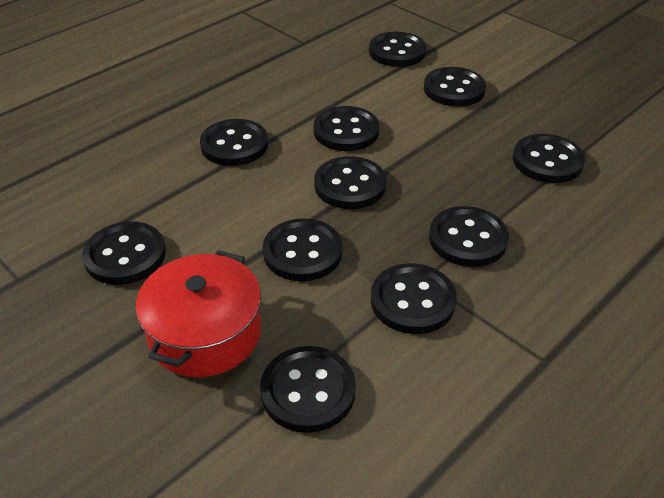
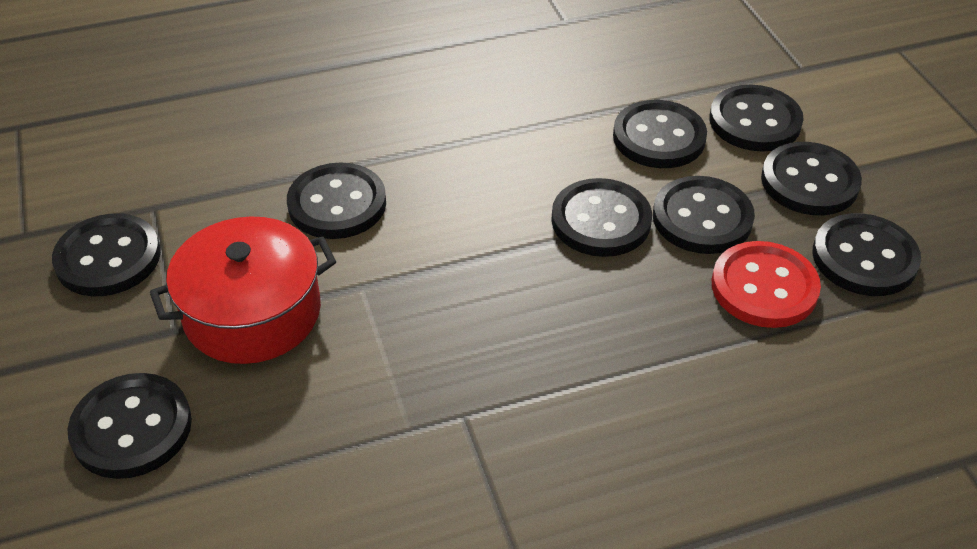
black button: 11 -> 9
red button: 0 -> 1

